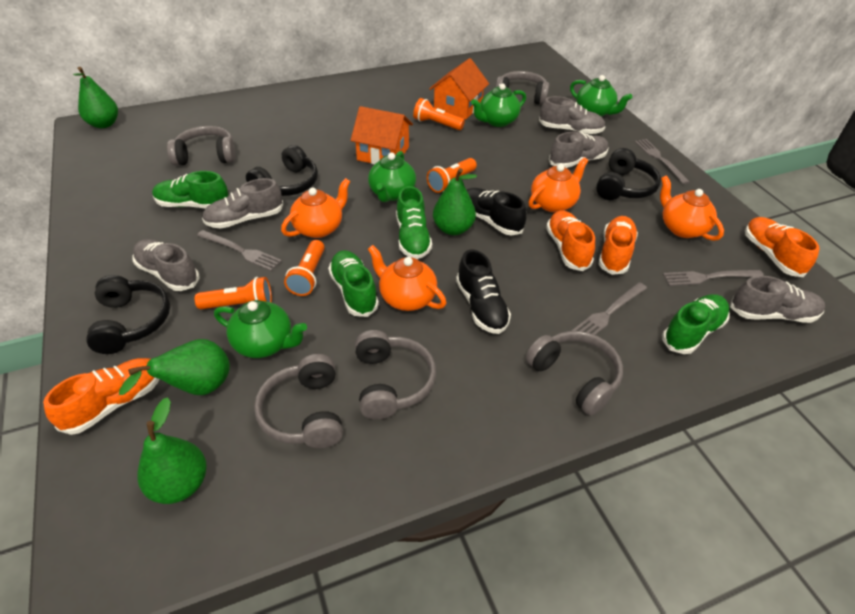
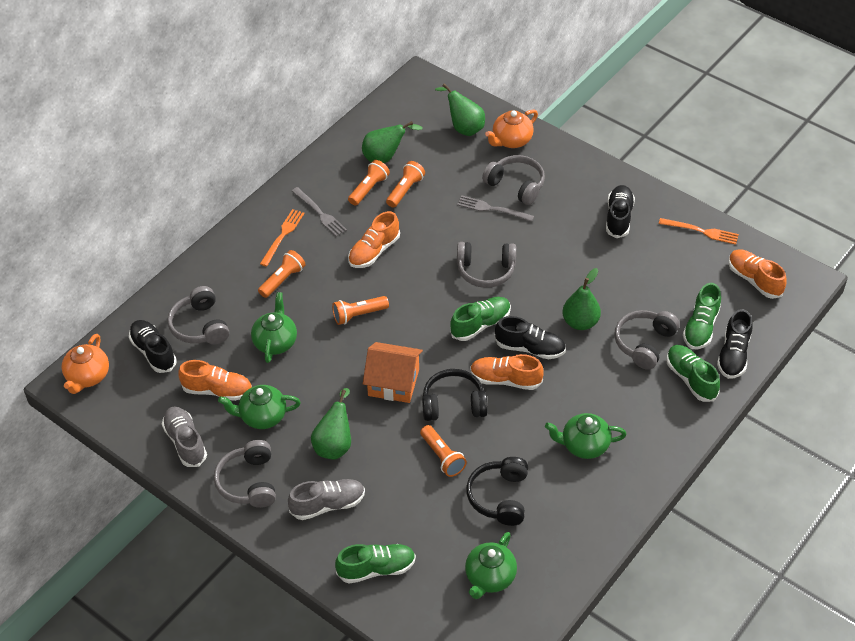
black headphones: 3 -> 2
black shoe: 2 -> 4
grey fork: 4 -> 2
grey shoe: 5 -> 2
orange flashlight: 4 -> 5
orange fork: 0 -> 2
orange house: 2 -> 1
orange teapot: 4 -> 2

